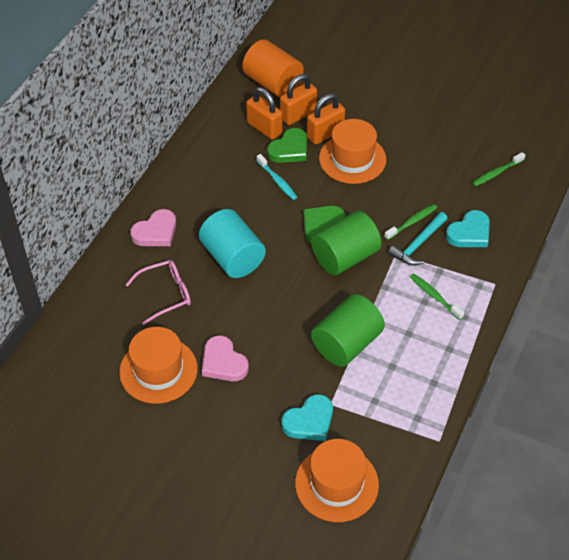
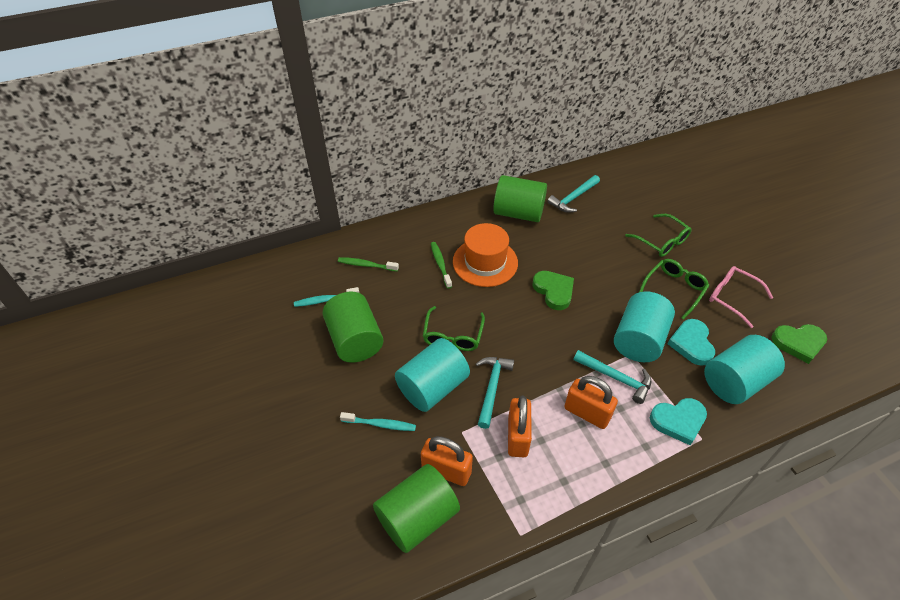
green cylinder: 2 -> 3
green glasses: 0 -> 3
green toothbrush: 3 -> 2
orange cylinder: 1 -> 0
orange hat: 3 -> 1
pink heart: 2 -> 0
turquoise cylinder: 1 -> 3
turquoise hammer: 1 -> 3
turquoise toothbrush: 1 -> 2

